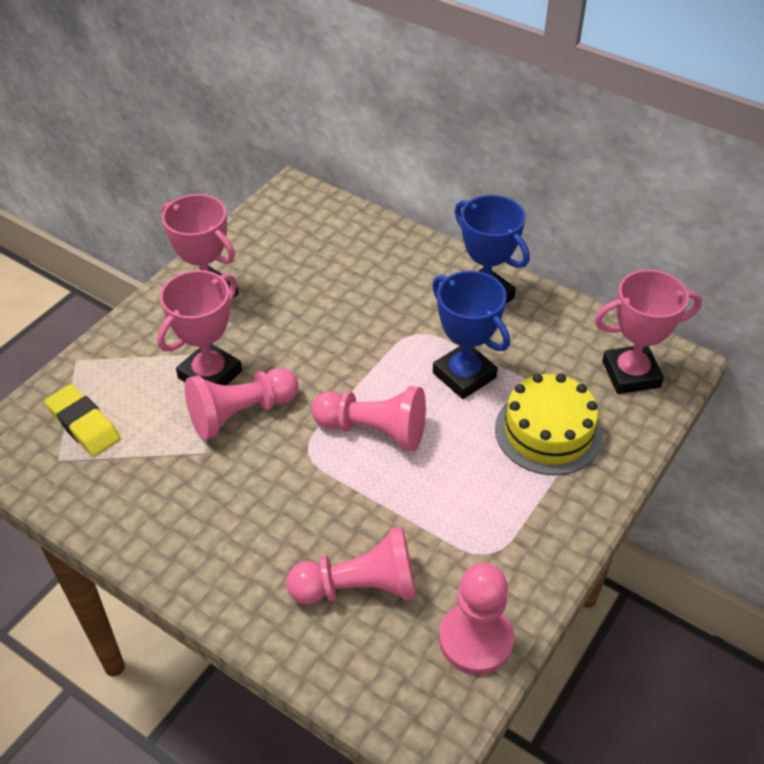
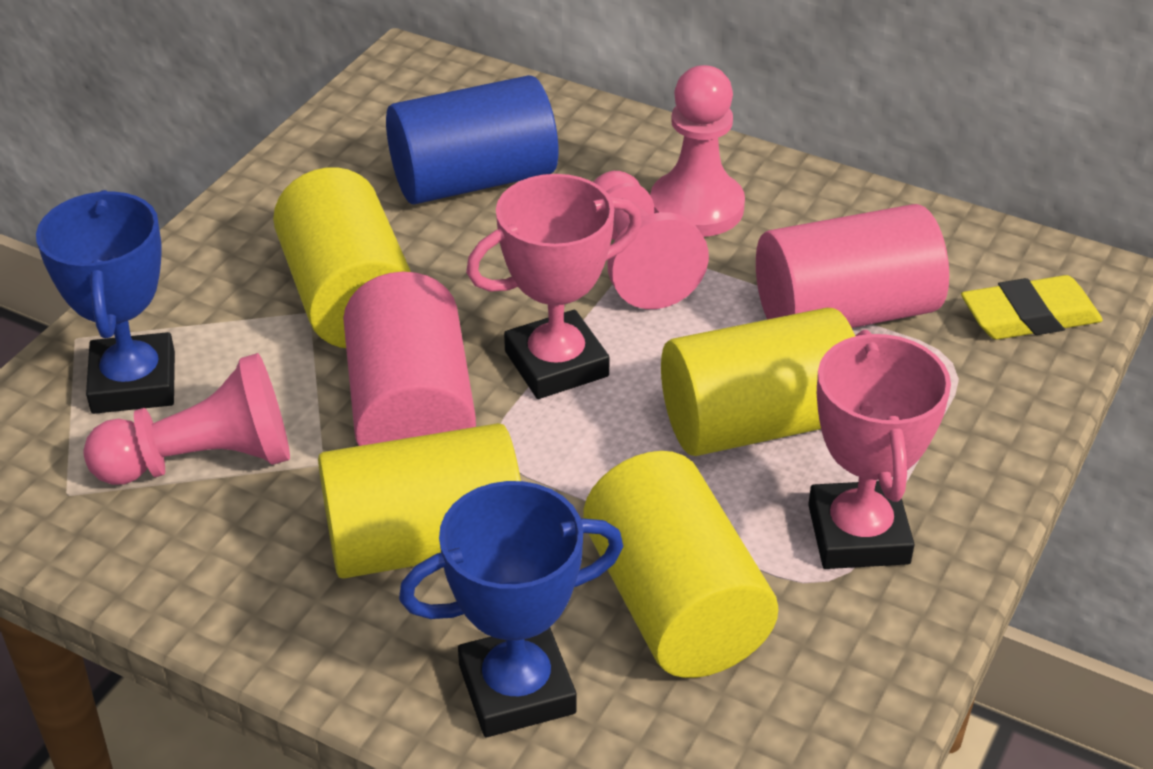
blue cylinder: 0 -> 1
pink cylinder: 0 -> 2
pink pawn: 4 -> 3
pink trophy: 3 -> 2
yellow cake: 1 -> 0
yellow cylinder: 0 -> 4

